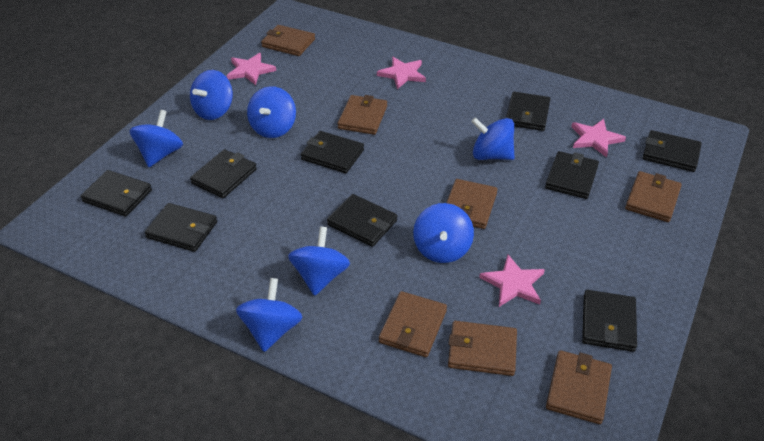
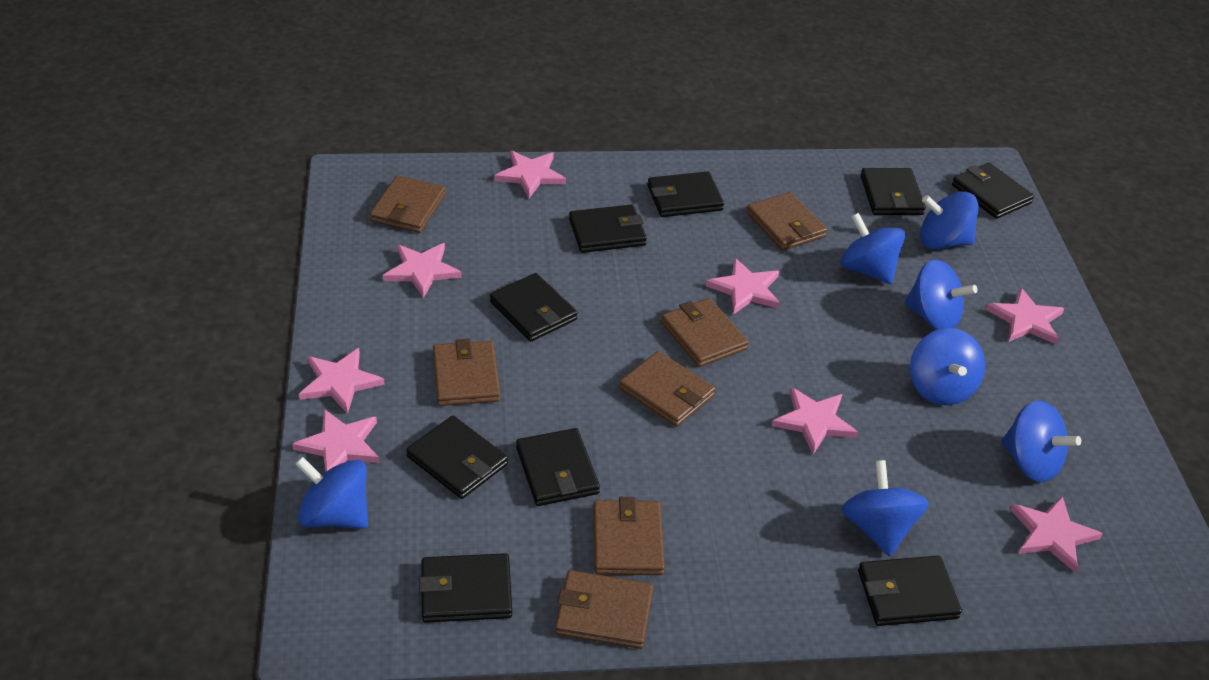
pink star: 4 -> 8

